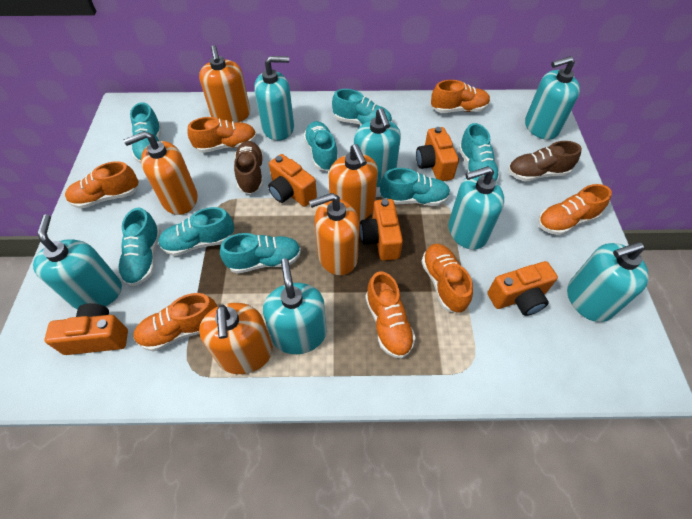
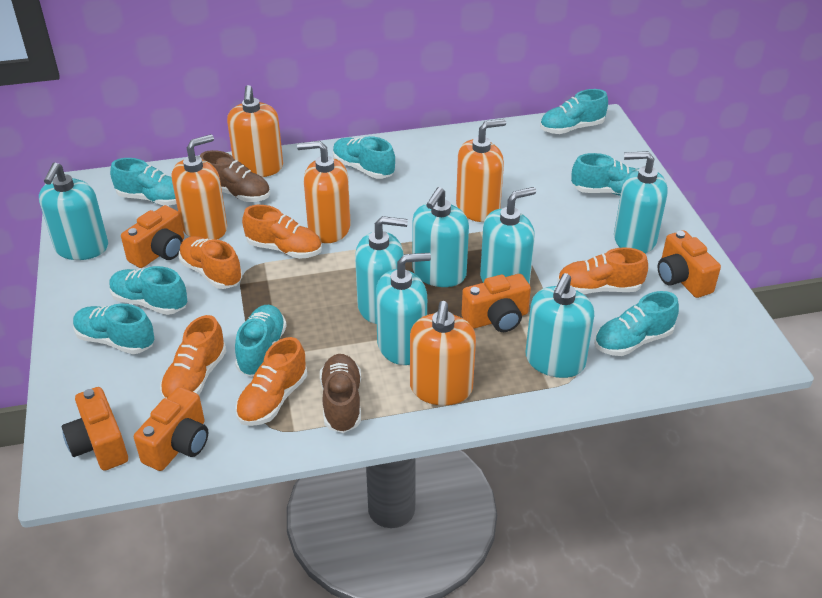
orange shoe: 7 -> 5

